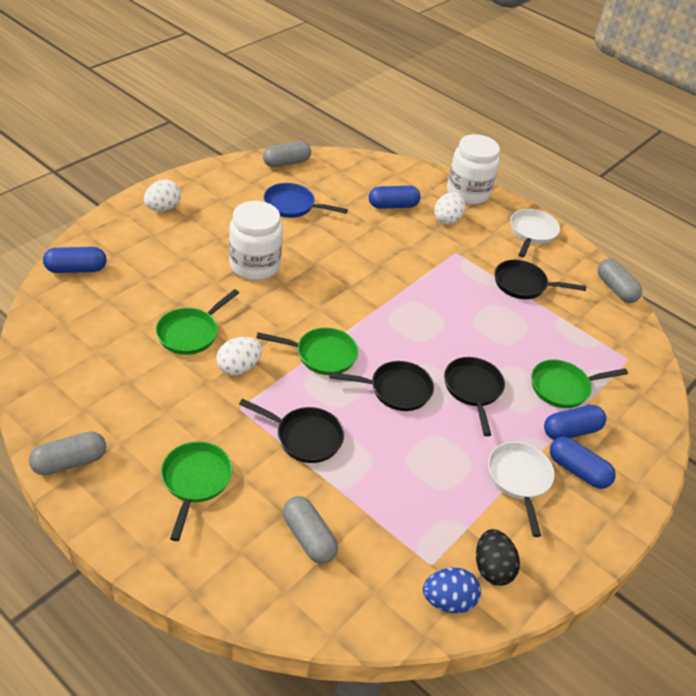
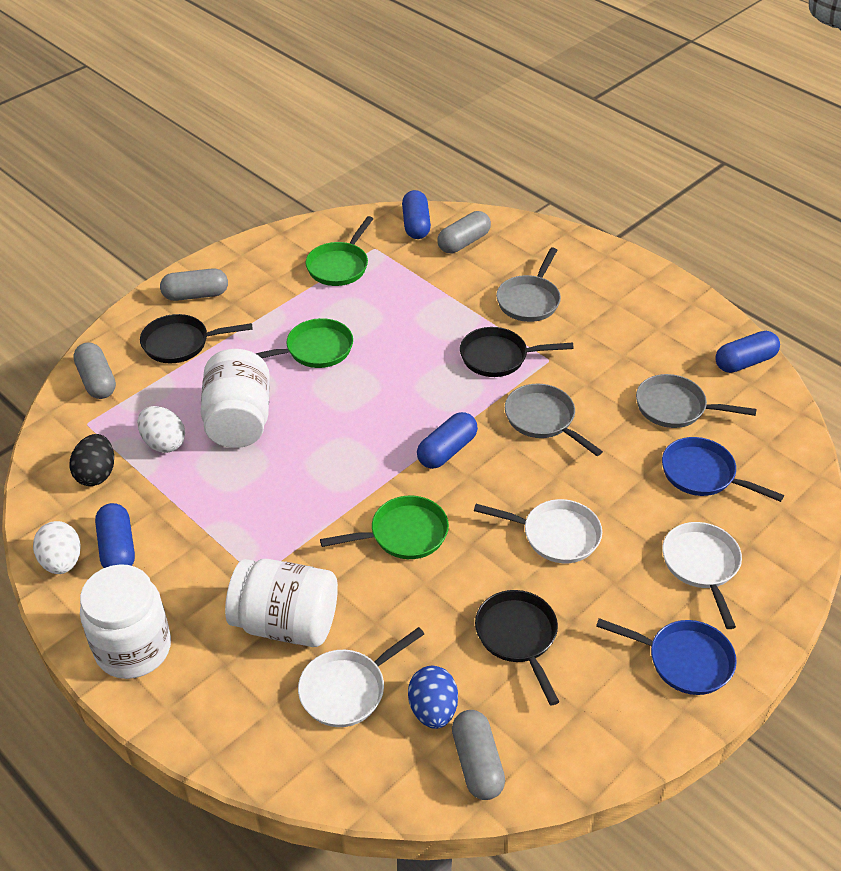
black pan: 4 -> 3
blue pan: 1 -> 2
green pan: 4 -> 3
grey pan: 0 -> 3
white egg: 3 -> 2
white jar: 2 -> 3
white pan: 2 -> 3

